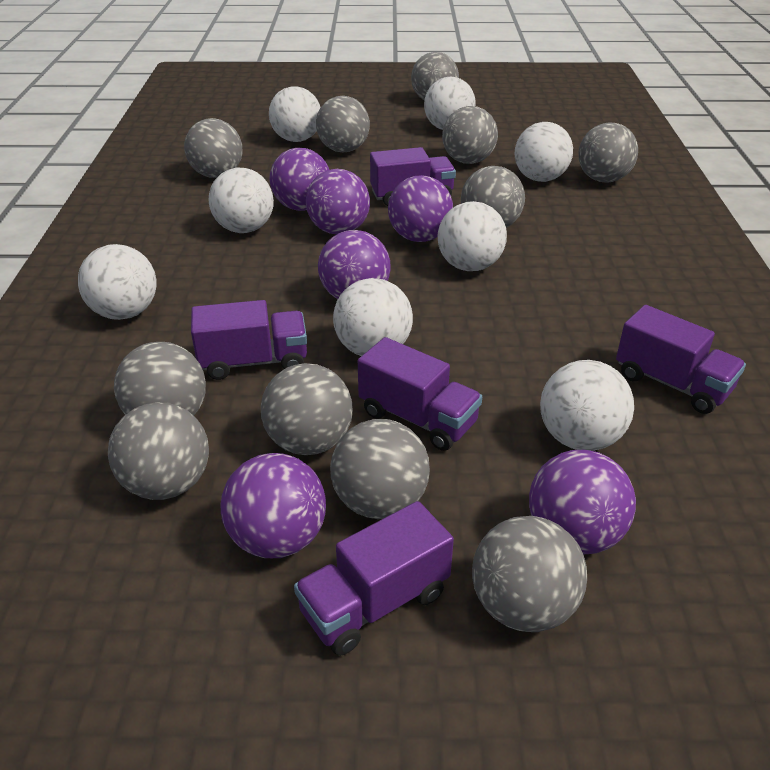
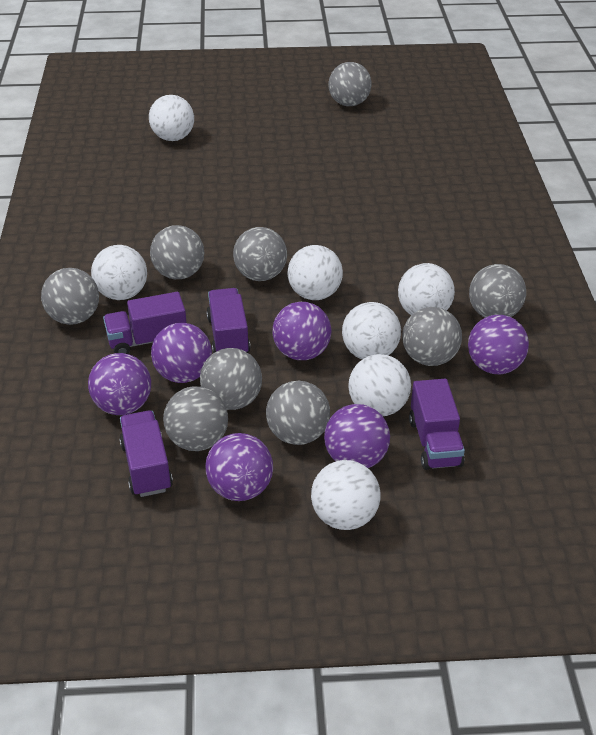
grey ball: 11 -> 9
purple truck: 5 -> 4
white ball: 8 -> 7

